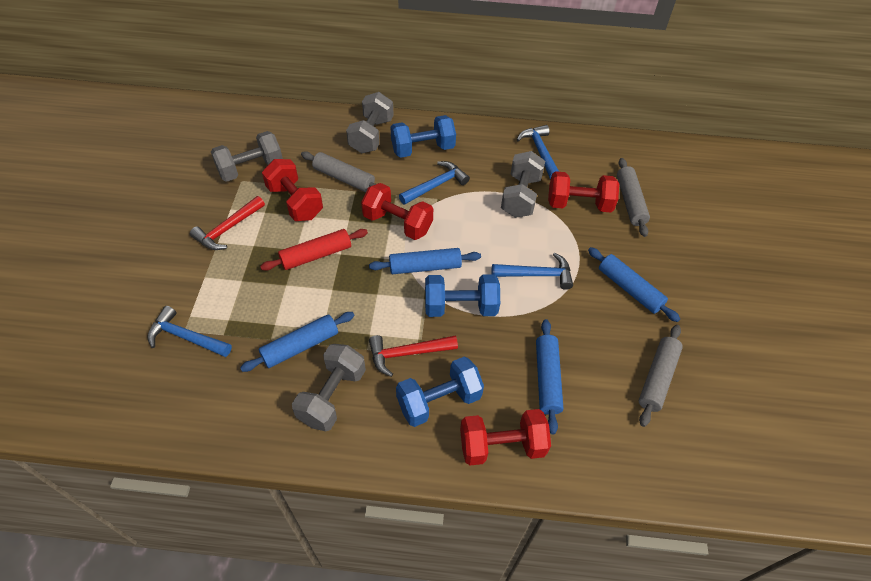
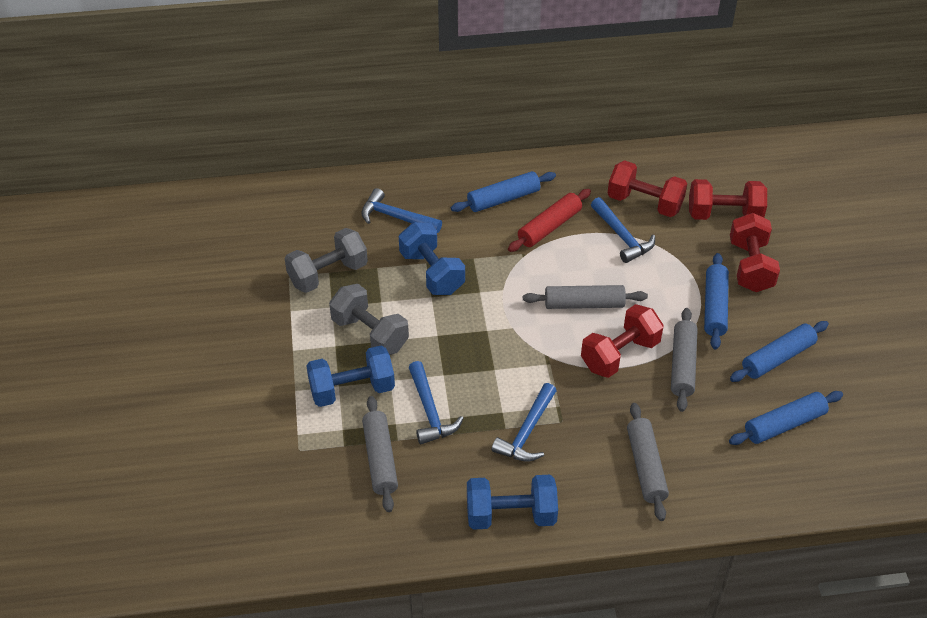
grey dumbbell: 4 -> 2
grey rolling pin: 3 -> 4
red hammer: 2 -> 0

